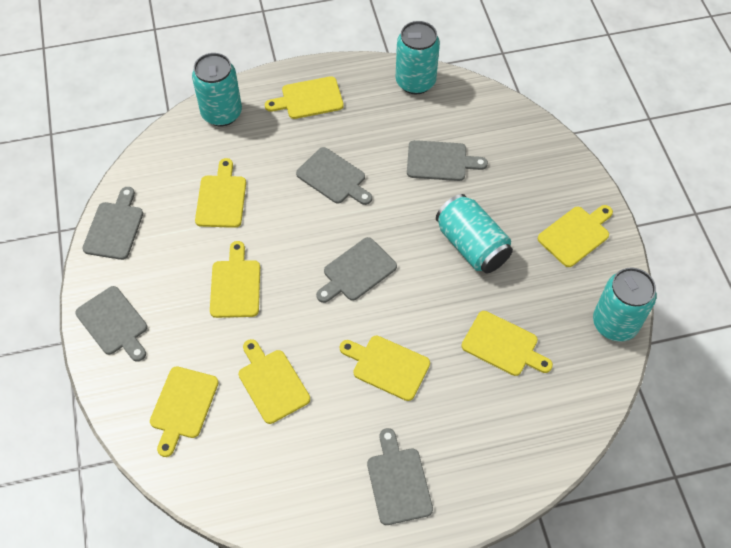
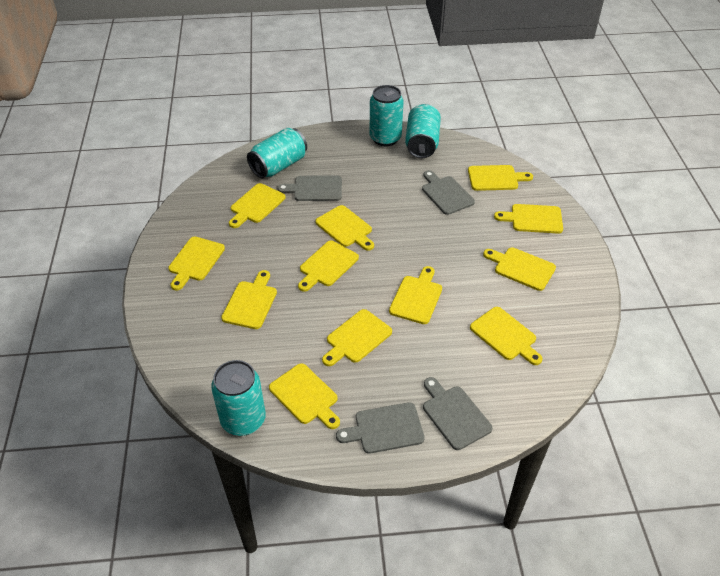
grey cutting board: 6 -> 4
yellow cutting board: 8 -> 12

